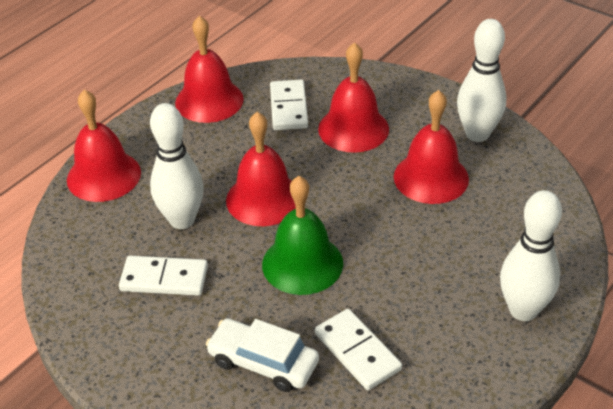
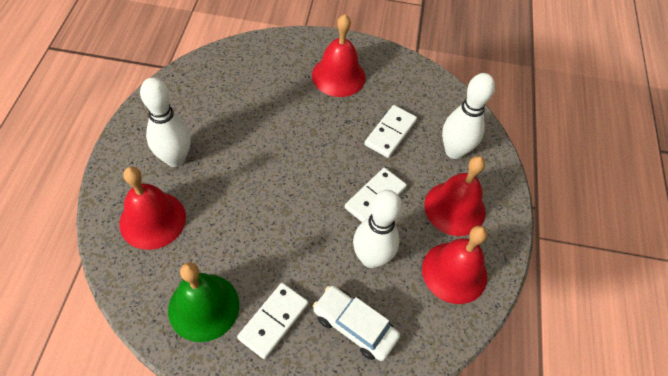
red bell: 5 -> 4

